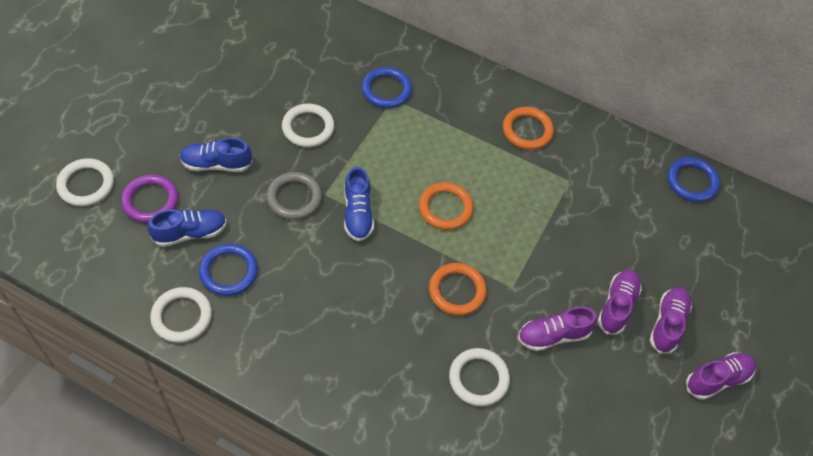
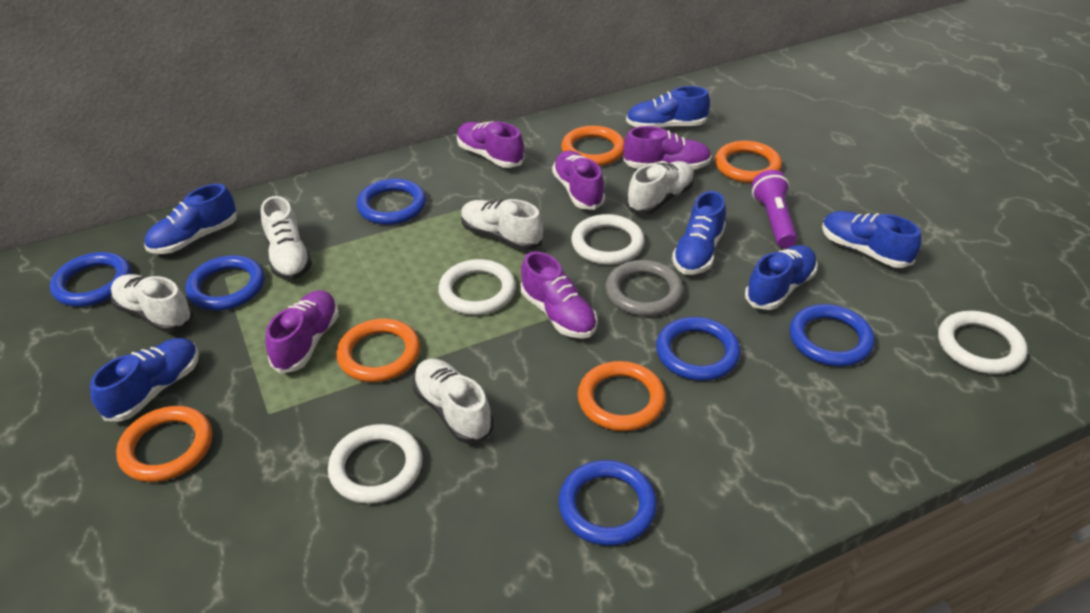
blue ring: 3 -> 6
blue shoe: 3 -> 6
orange ring: 3 -> 5
purple flashlight: 0 -> 1
purple ring: 1 -> 0
purple shoe: 4 -> 5
white shoe: 0 -> 5

